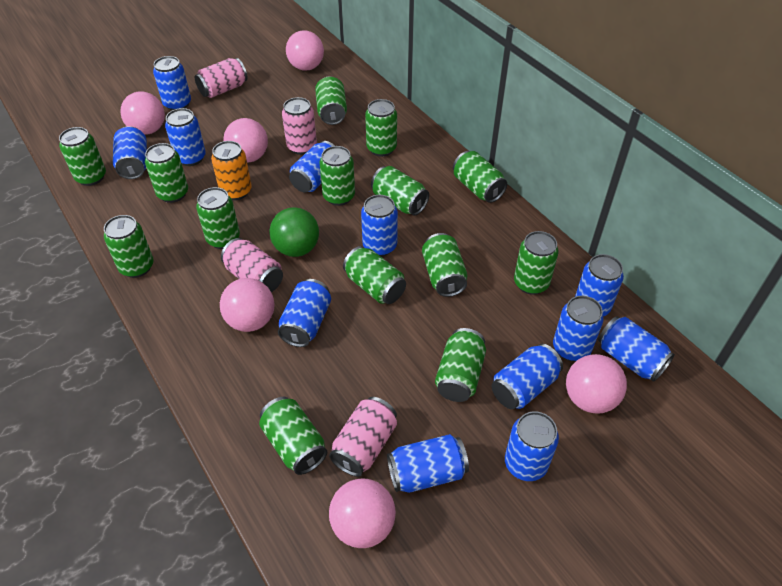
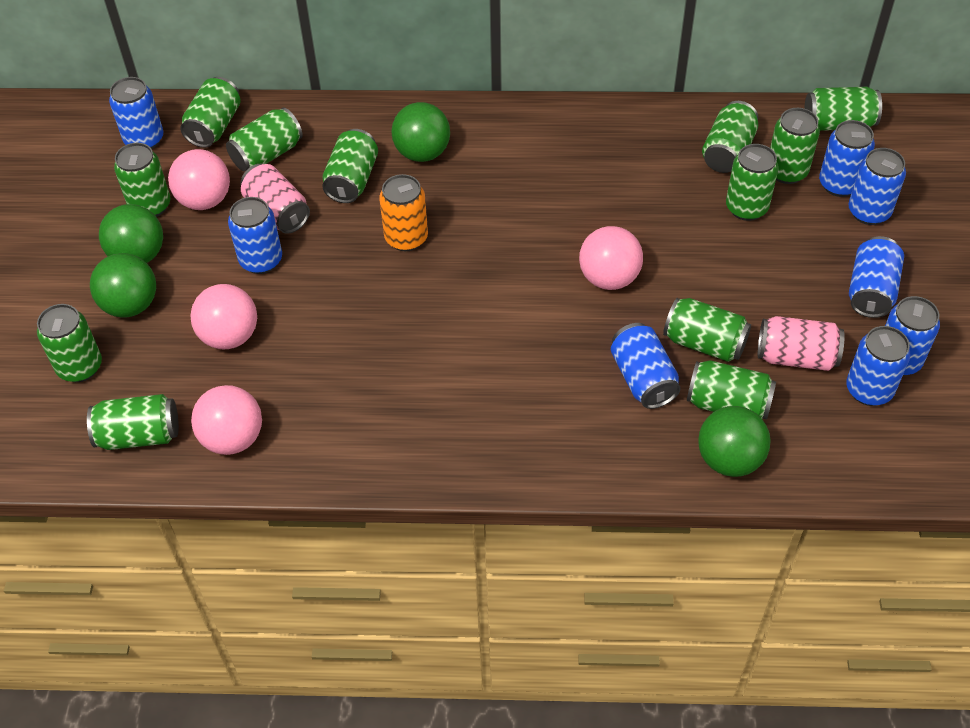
blue can: 12 -> 8
green ball: 1 -> 4
green can: 14 -> 12
pink ball: 6 -> 4
pink can: 4 -> 2

